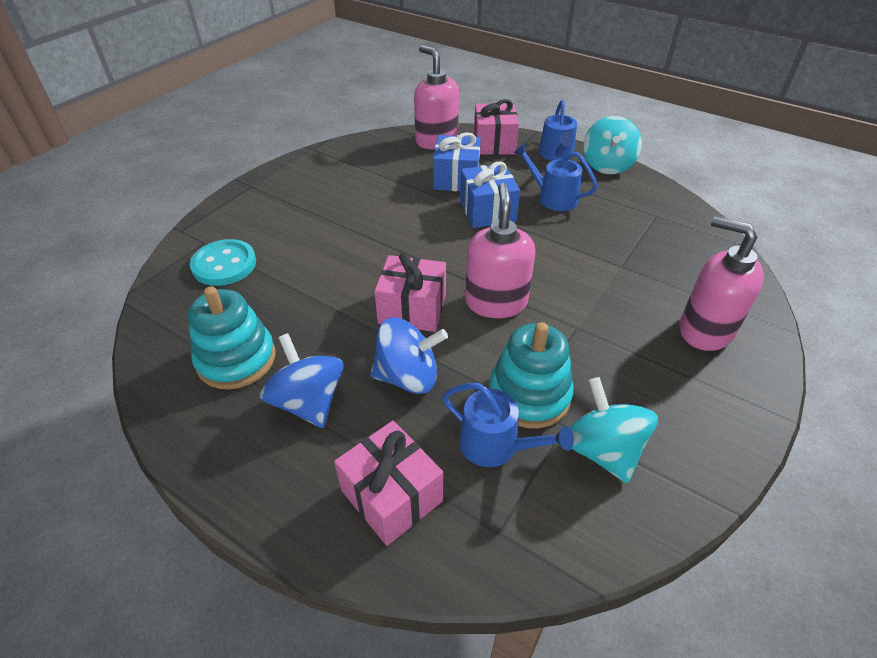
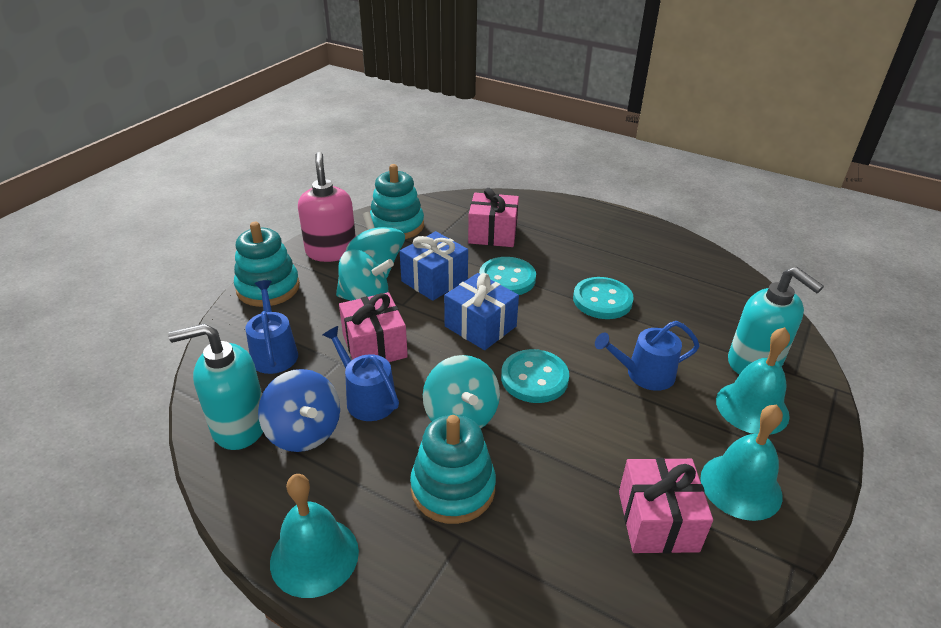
blue spinning top: 2 -> 1
pink soap dispenser: 3 -> 1
turquoise bell: 0 -> 3
turquoise button: 1 -> 3
turquoise soap dispenser: 0 -> 2
turquoise spinning top: 2 -> 3
turquoise stacking toy: 2 -> 3

